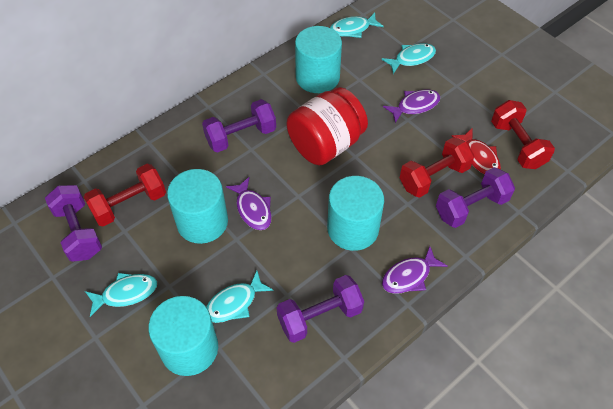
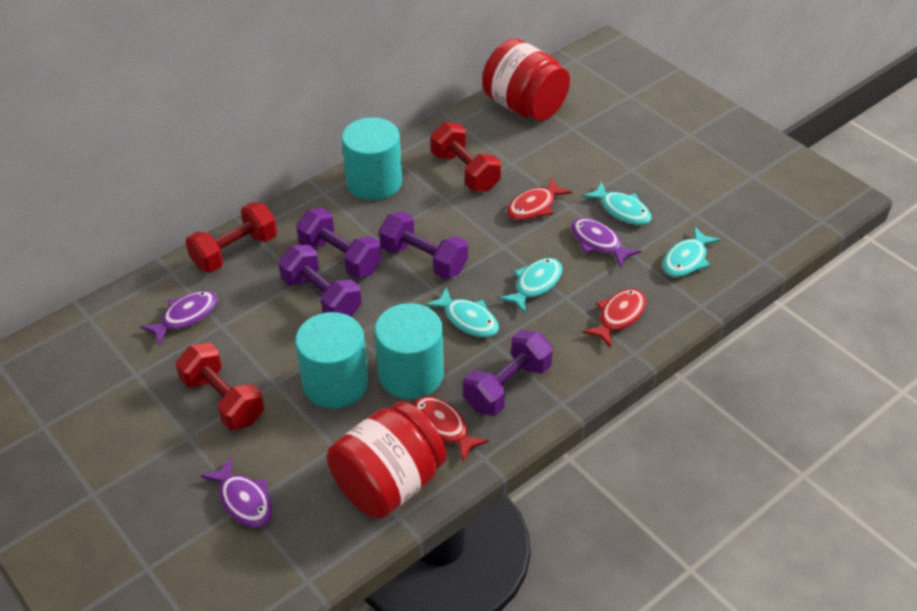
red fish: 1 -> 3
red jar: 1 -> 2
turquoise cylinder: 4 -> 3

